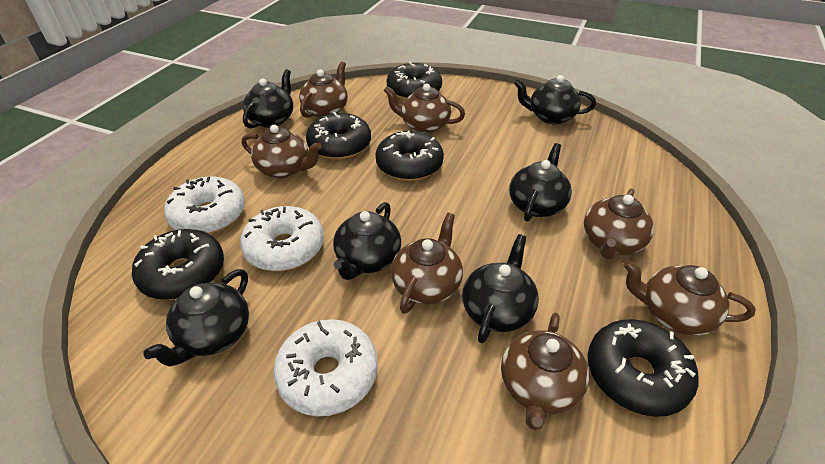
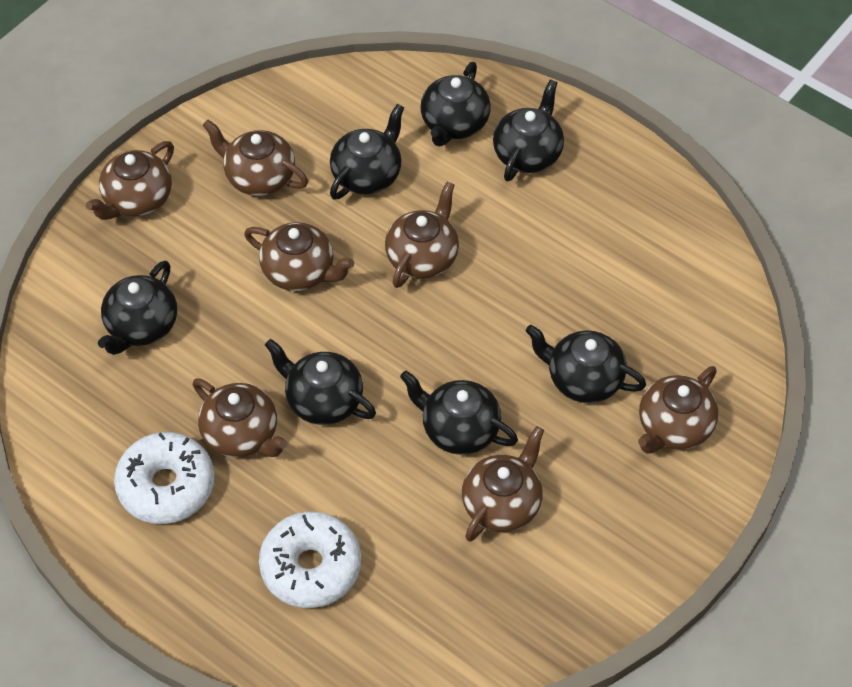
black donut: 5 -> 0
black teapot: 6 -> 7
white donut: 3 -> 2

